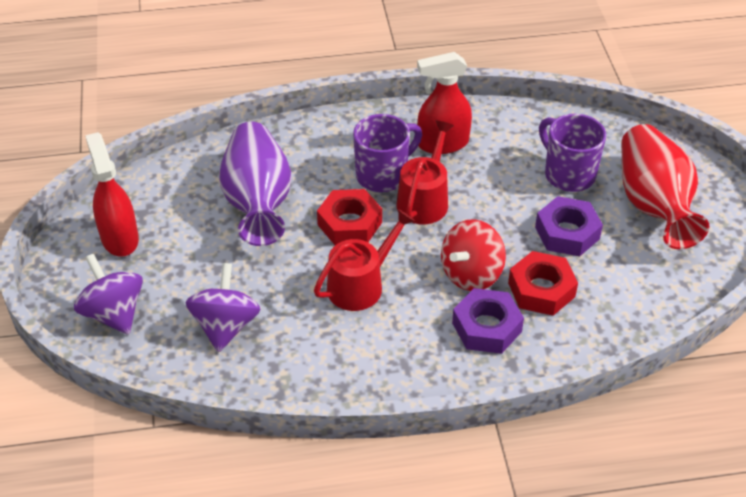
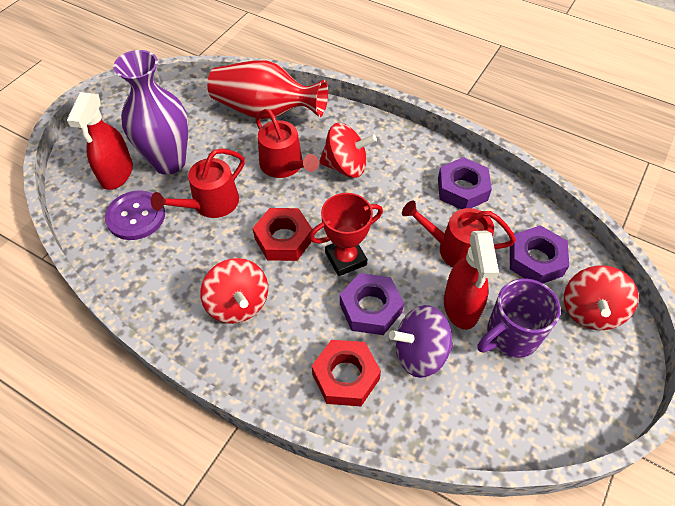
purple button: 0 -> 1
purple mug: 2 -> 1
purple nut: 2 -> 3
purple spinning top: 2 -> 1
red spinning top: 1 -> 3
red trophy: 0 -> 1
red watering can: 2 -> 3

